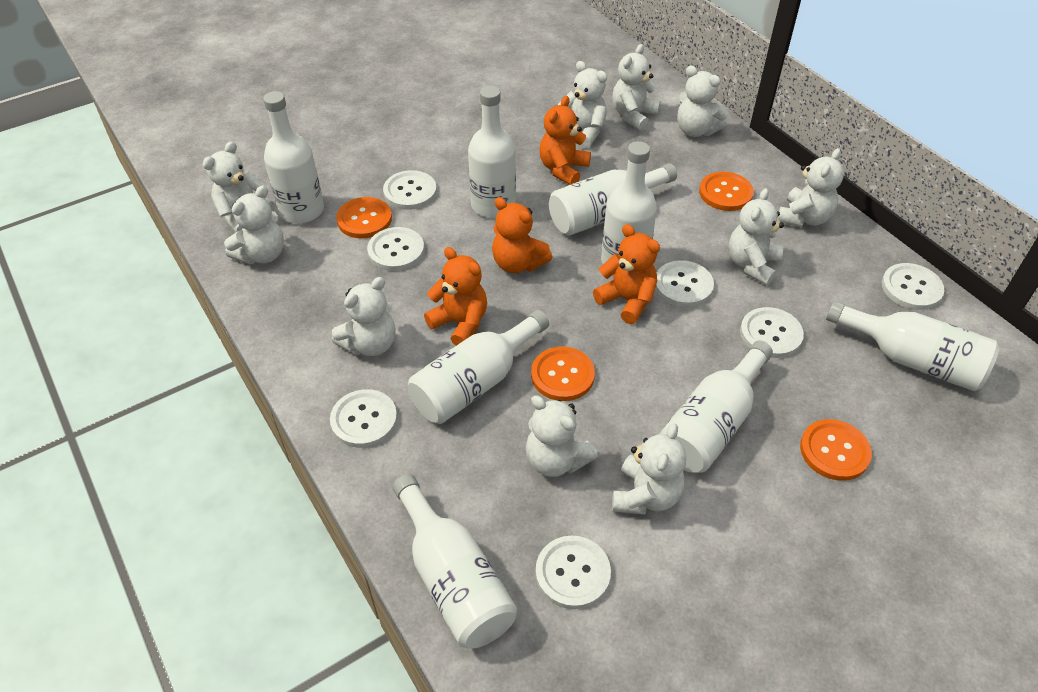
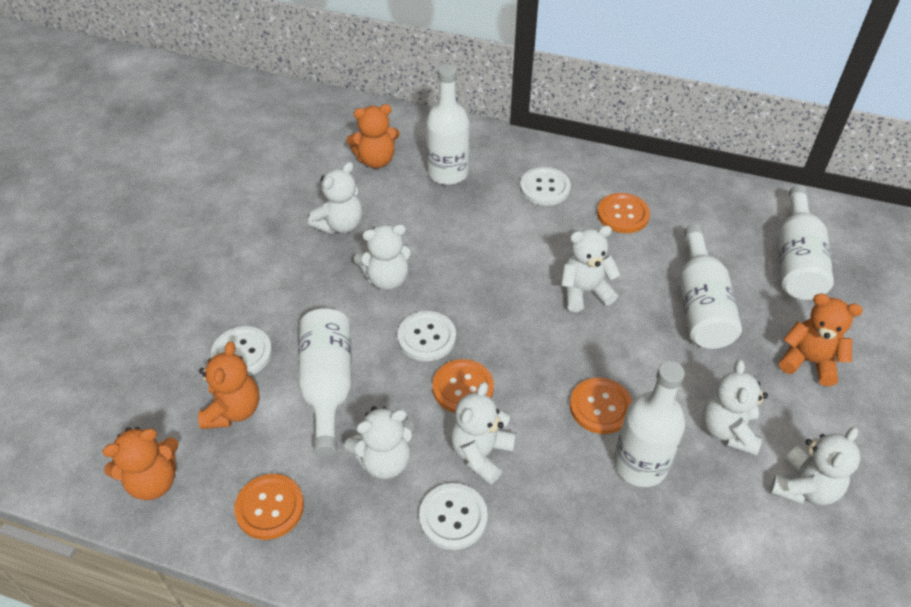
white bottle: 8 -> 5
white button: 7 -> 4
white teddy bear: 10 -> 7

